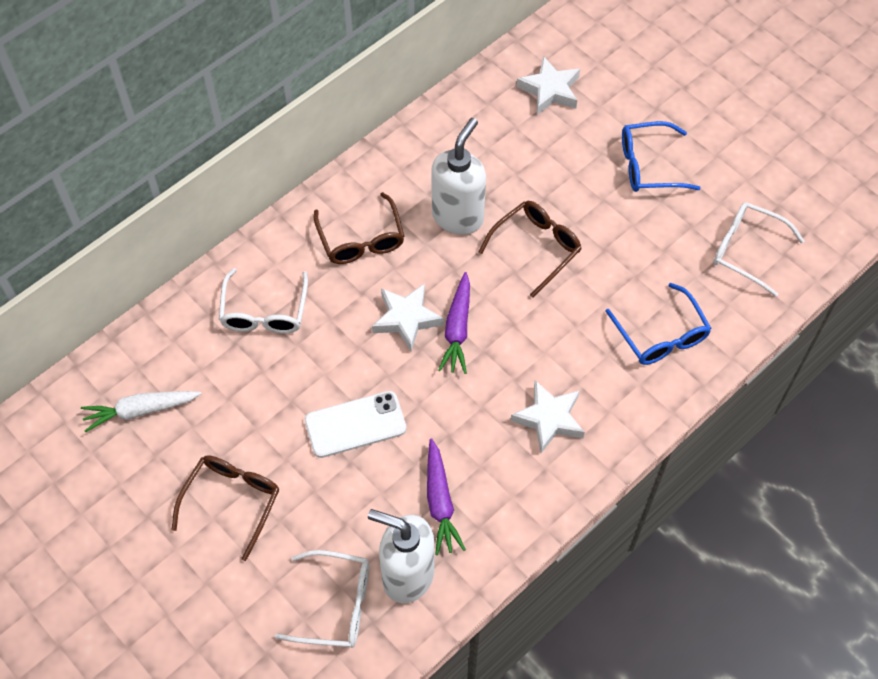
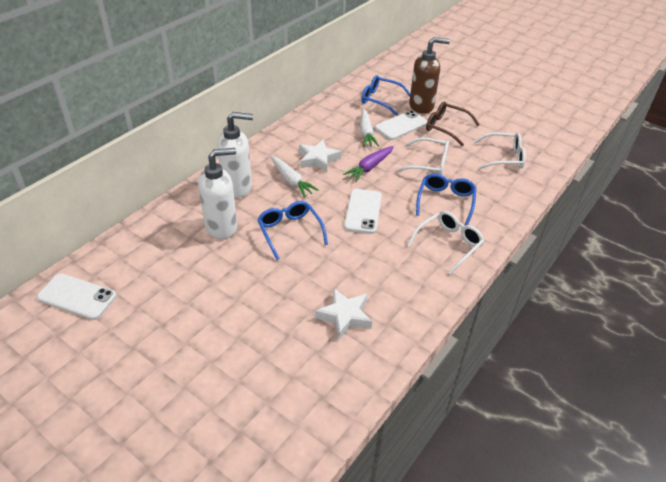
blue glasses: 2 -> 3
brown glasses: 3 -> 1
brown soap dispenser: 0 -> 1
purple carrot: 2 -> 1
white carrot: 1 -> 2
white phone: 1 -> 3
white star: 3 -> 2

